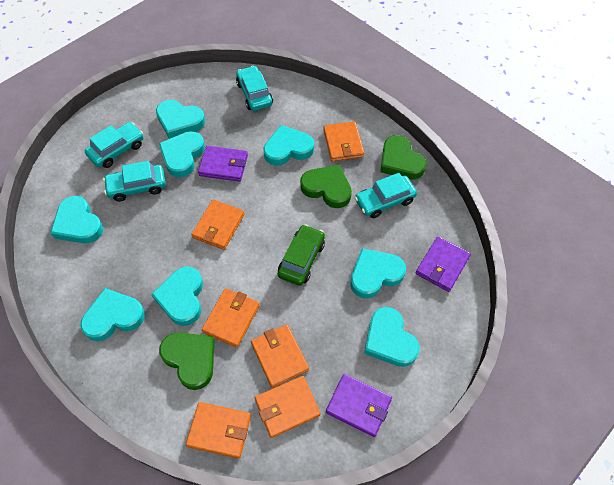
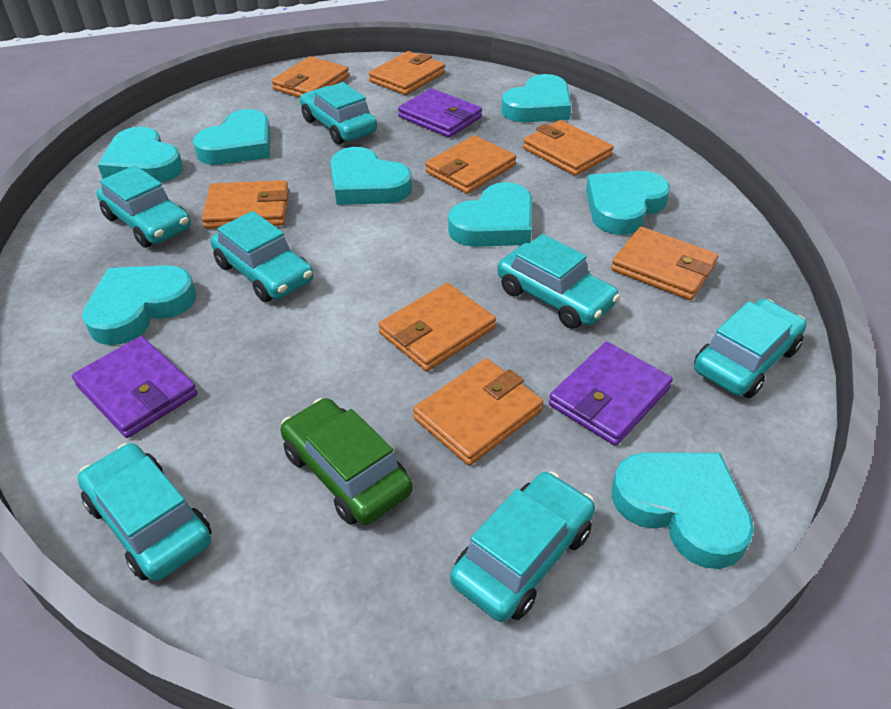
green heart: 3 -> 0
orange wallet: 6 -> 8
turquoise car: 4 -> 7

